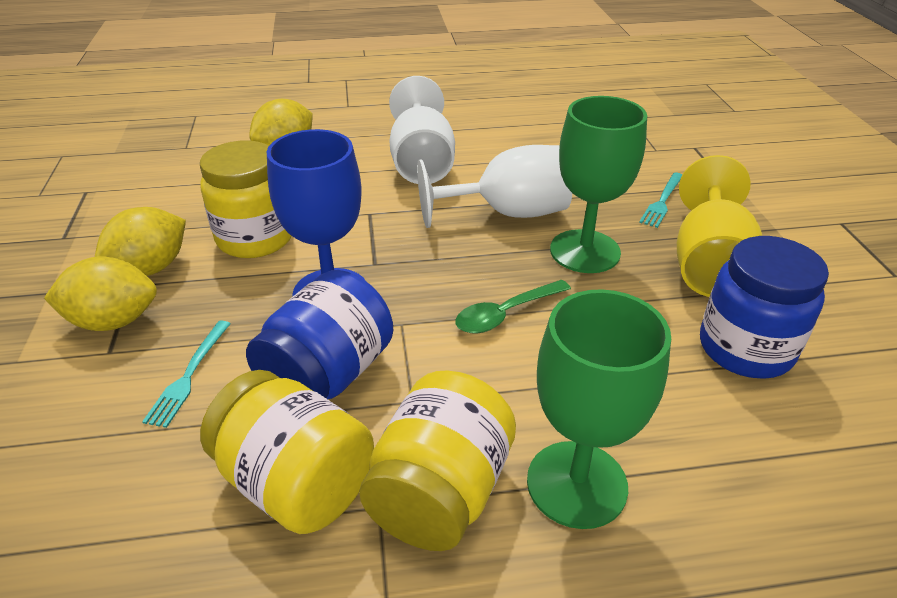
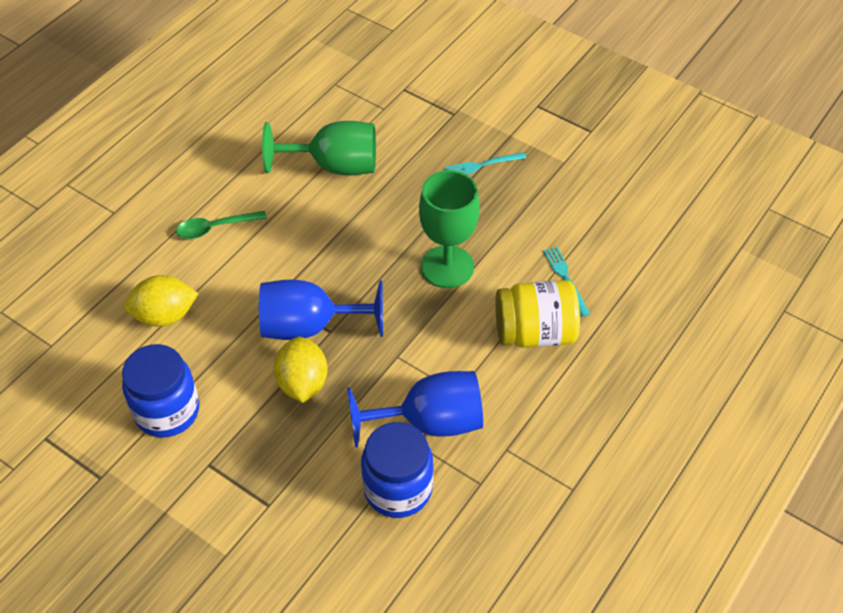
blue goblet: 1 -> 2
white goblet: 2 -> 0
yellow goblet: 1 -> 0
yellow jar: 3 -> 1
yellow lemon: 3 -> 2

